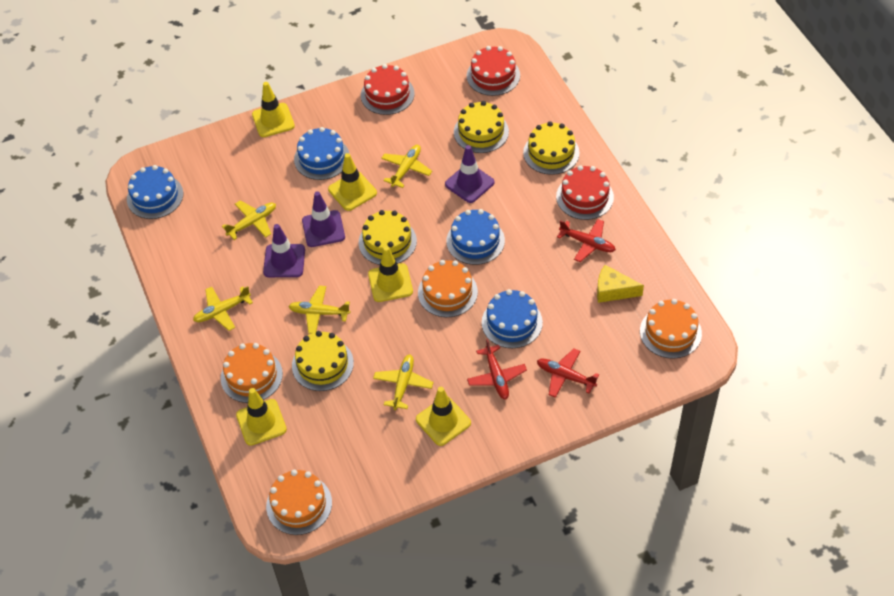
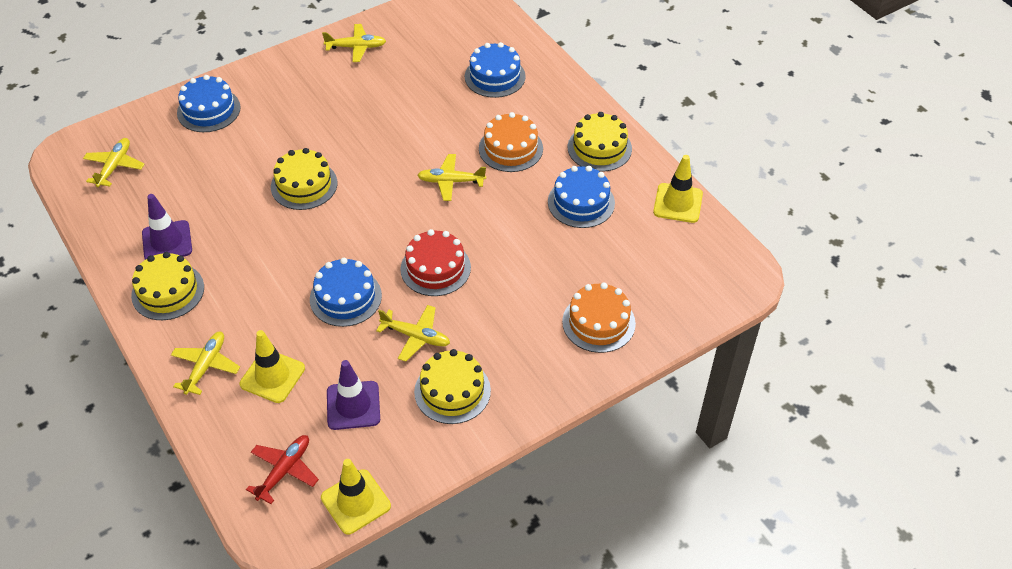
orange cake: 4 -> 2
purple traffic cone: 3 -> 2
red cake: 3 -> 1
red plane: 3 -> 1
yellow cheese: 1 -> 0
yellow traffic cone: 5 -> 3

